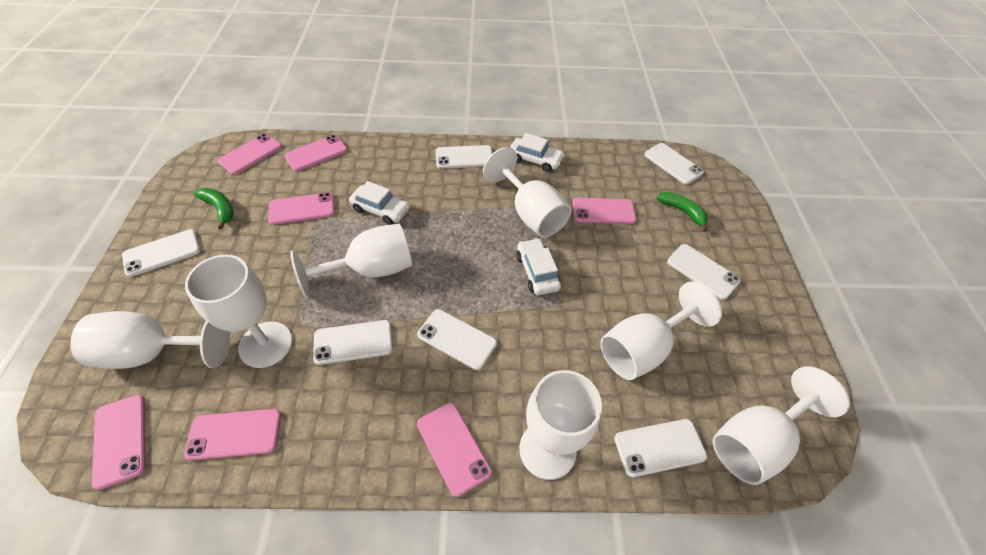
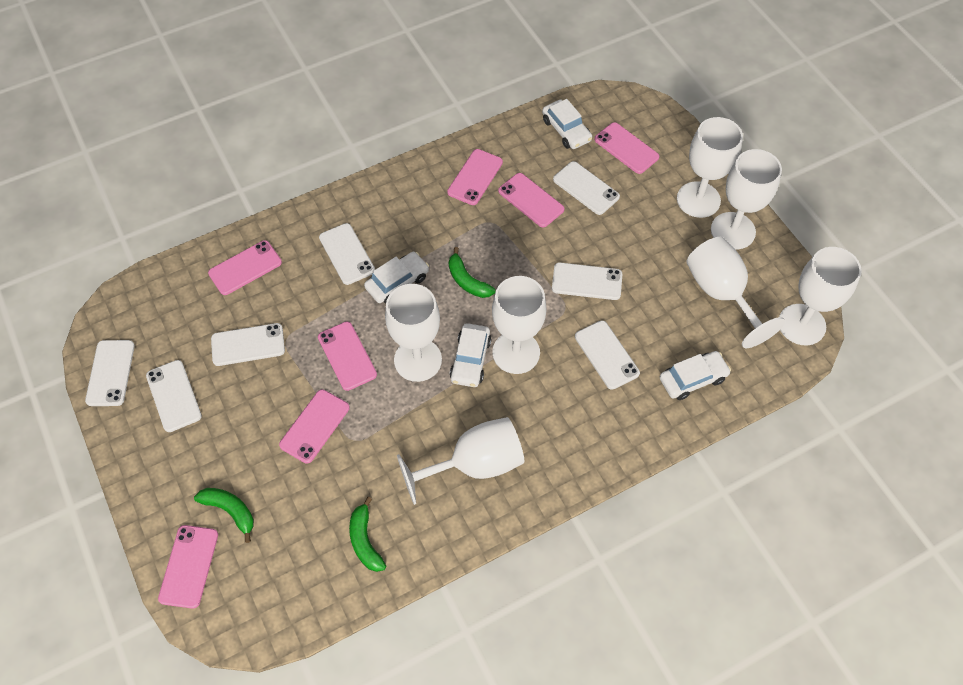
green banana: 2 -> 3
white car: 3 -> 4

